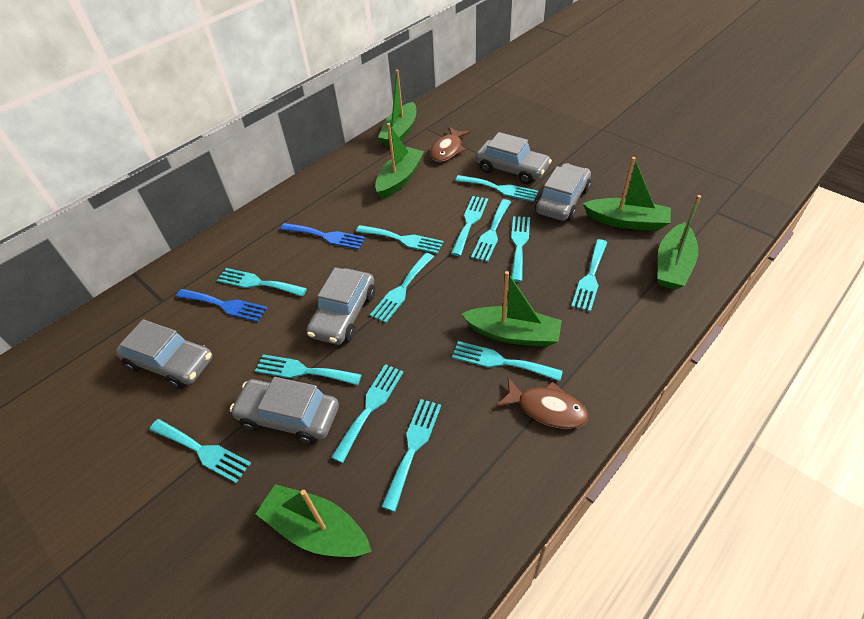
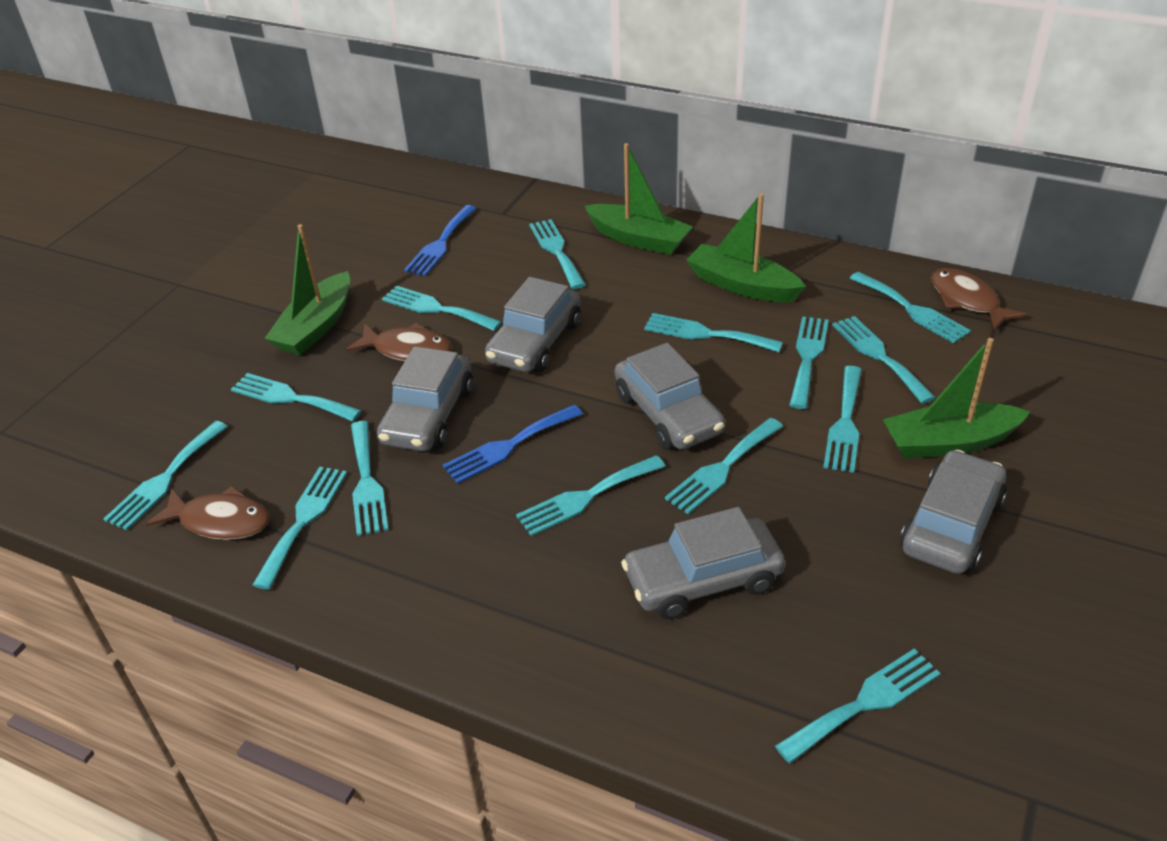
brown fish: 2 -> 3
green boat: 6 -> 4
turquoise fork: 13 -> 14

